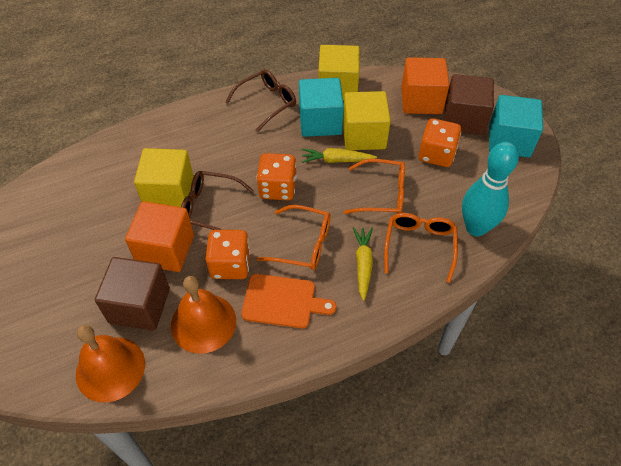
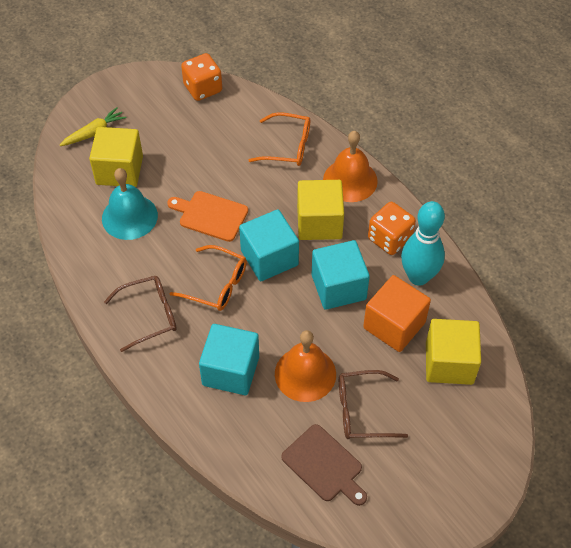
brown cube: 2 -> 0
brown cutting board: 0 -> 1
orange cube: 2 -> 1
orange dice: 3 -> 2
orange glasses: 3 -> 2
turquoise bell: 0 -> 1
turquoise cube: 2 -> 3
yellow carrot: 2 -> 1

